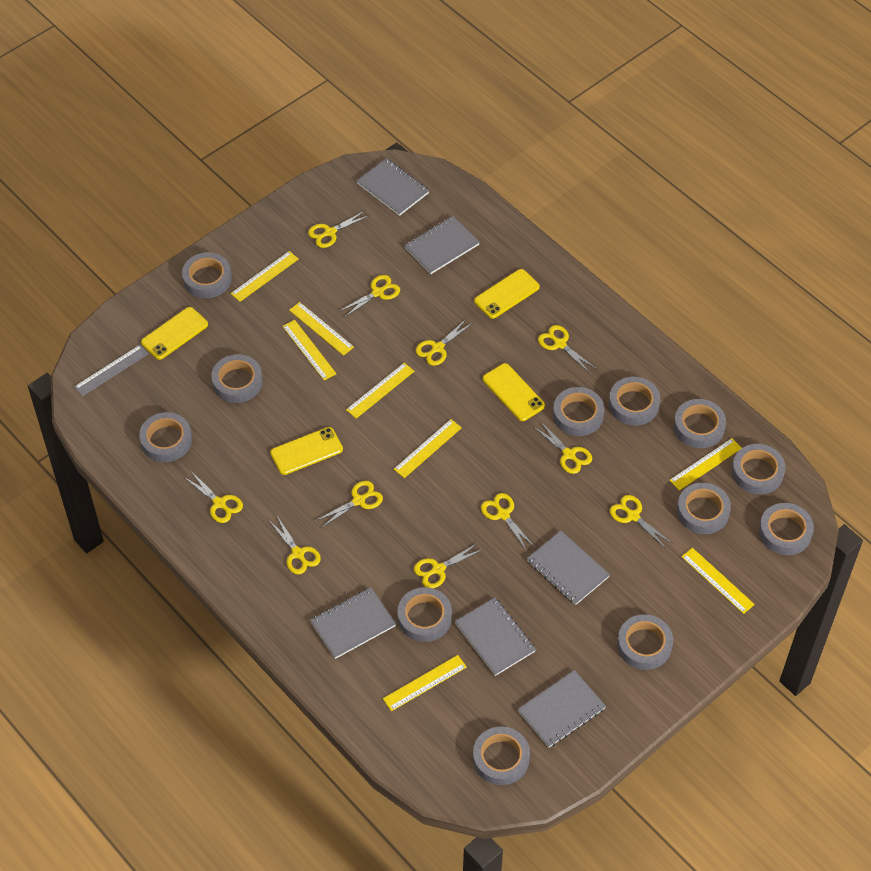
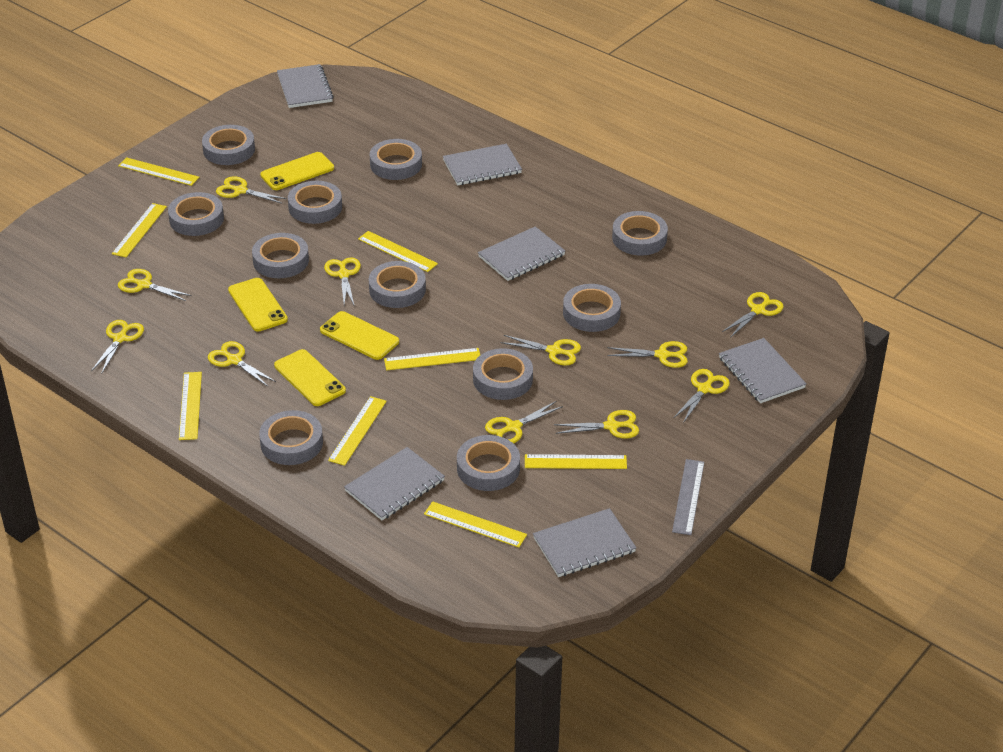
grey tape: 12 -> 11

